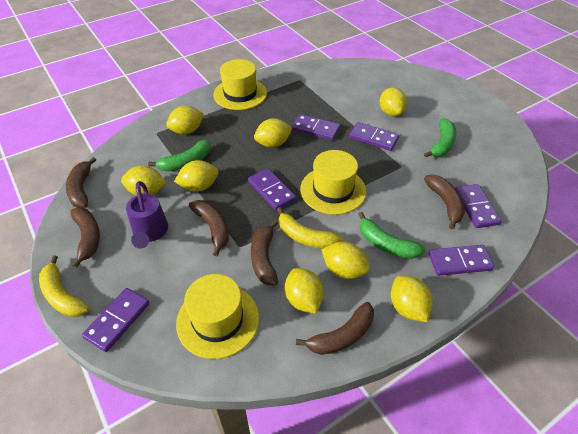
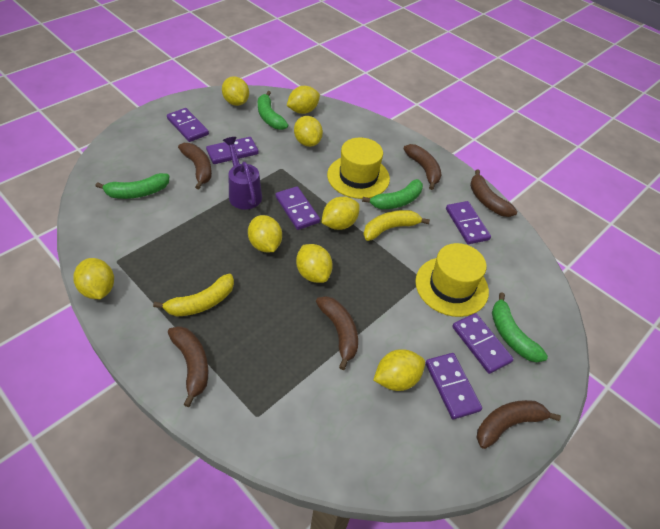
green banana: 3 -> 4
yellow hat: 3 -> 2

